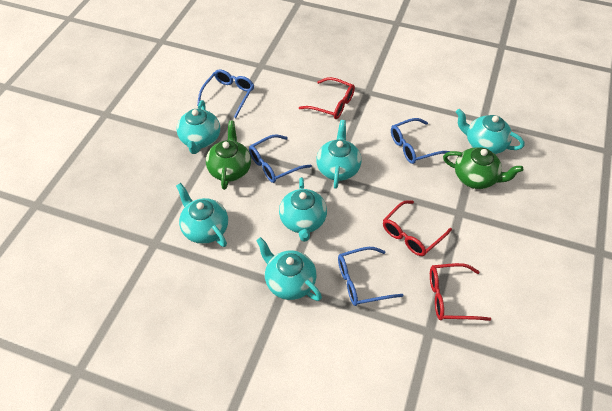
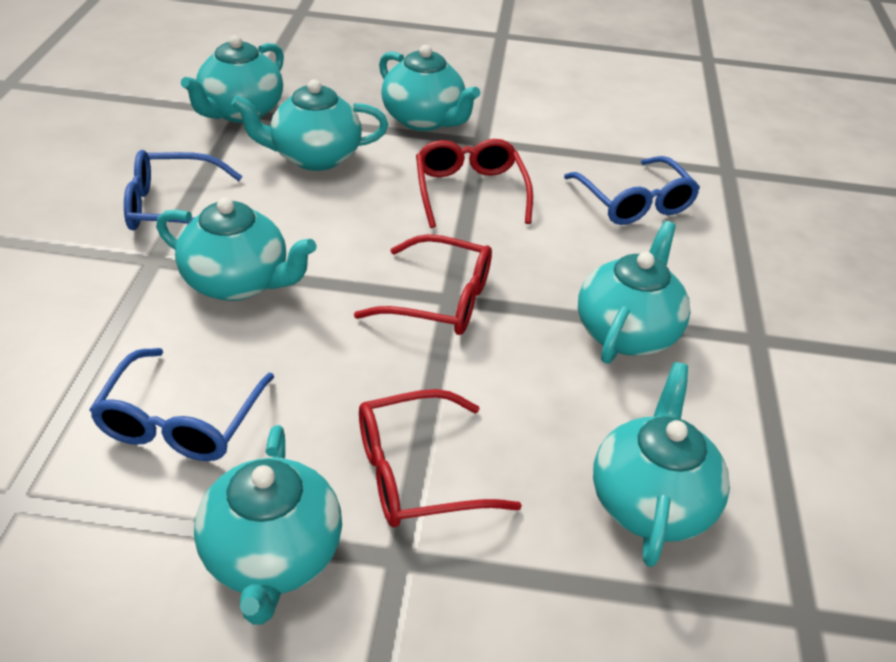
blue glasses: 4 -> 3
green teapot: 2 -> 0
turquoise teapot: 6 -> 7

